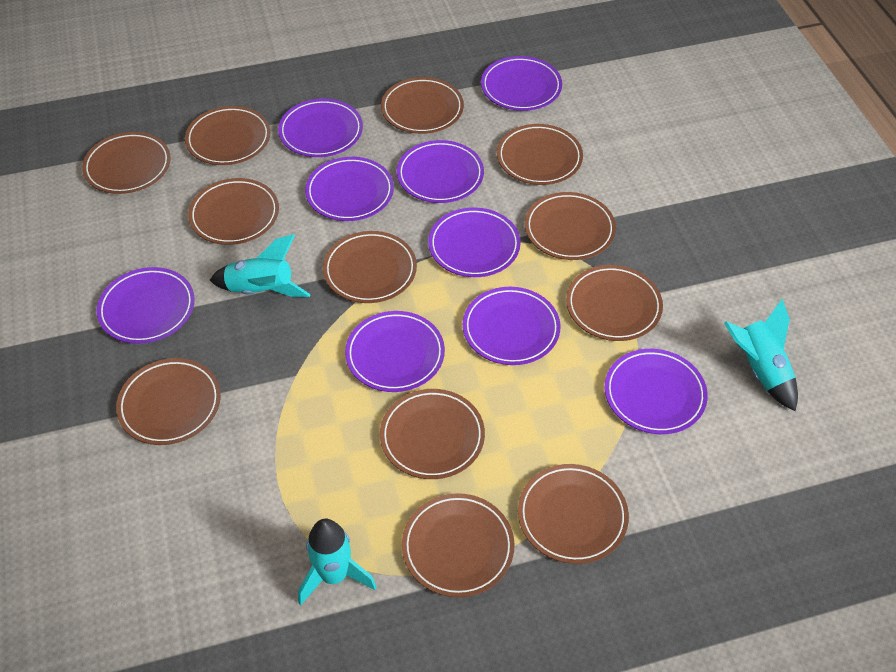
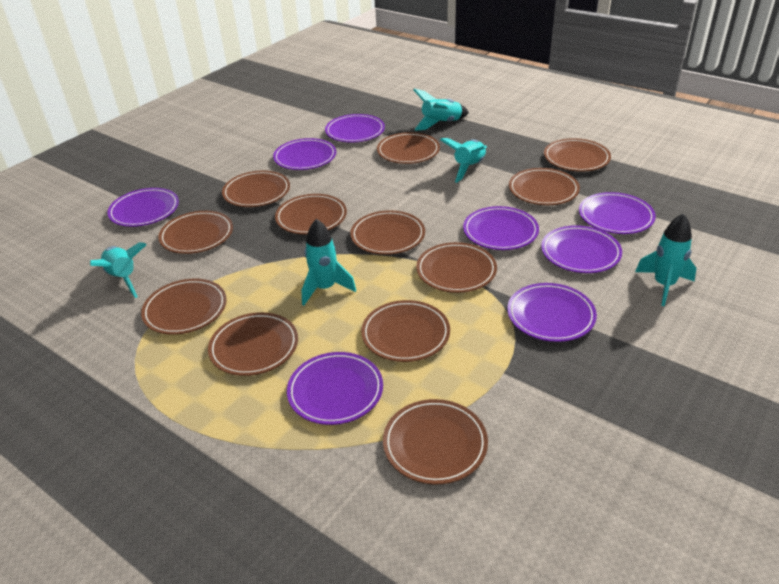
purple plate: 9 -> 8
turquoise rocket: 3 -> 5

